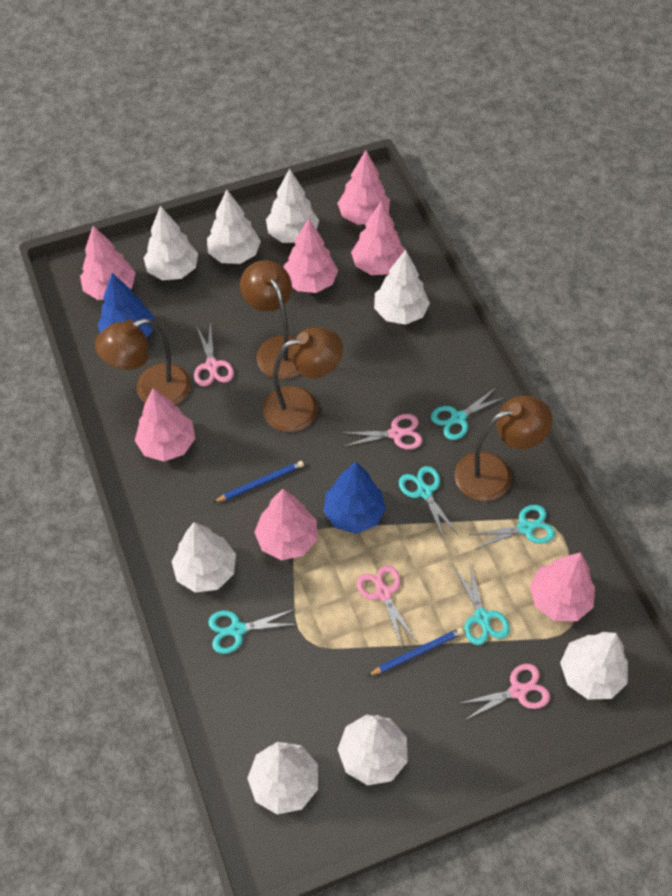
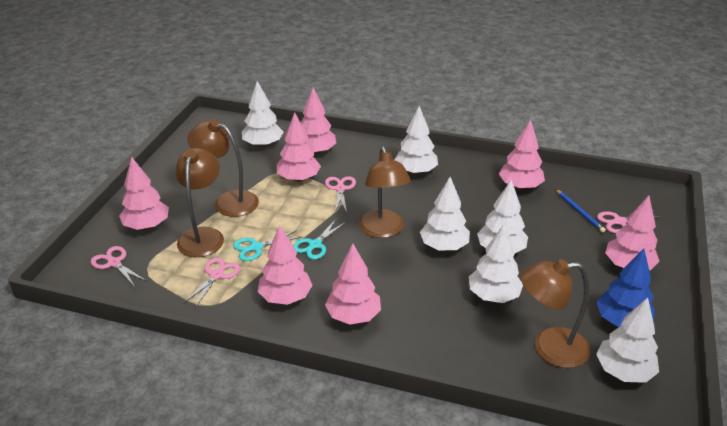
blue pencil: 2 -> 1
blue tree: 2 -> 1
turquoise scissors: 5 -> 2
white tree: 8 -> 6

